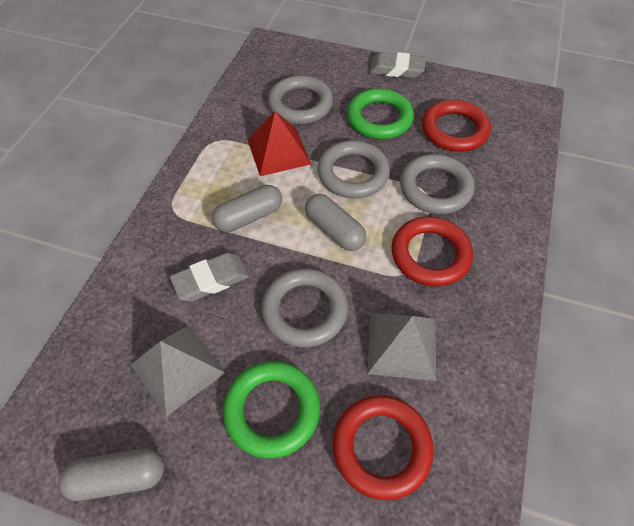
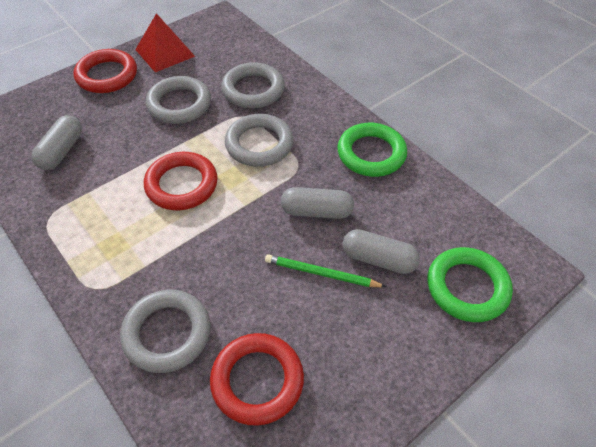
green pencil: 0 -> 1
grey eraser: 2 -> 0
grey pyramid: 2 -> 0

